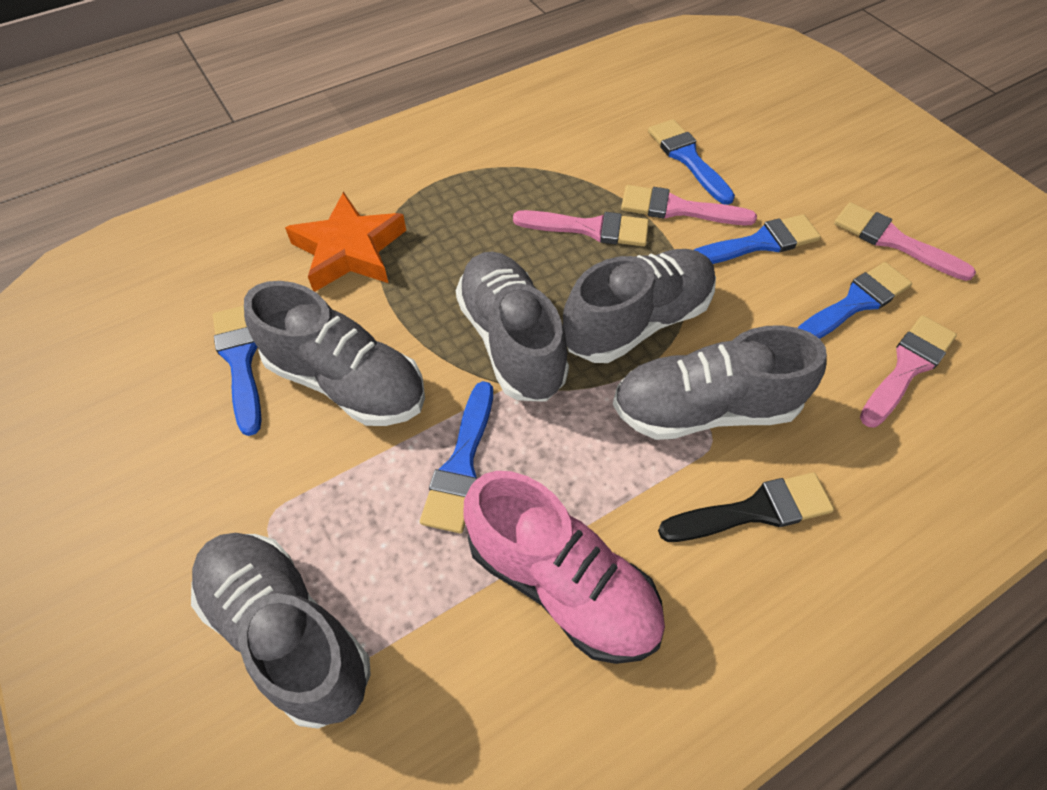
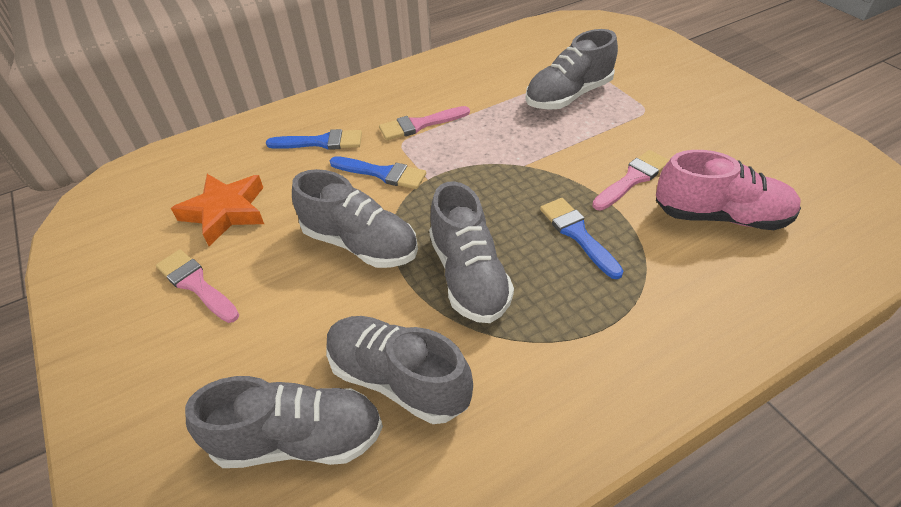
black brush: 1 -> 0
blue brush: 5 -> 3
pink brush: 4 -> 3

